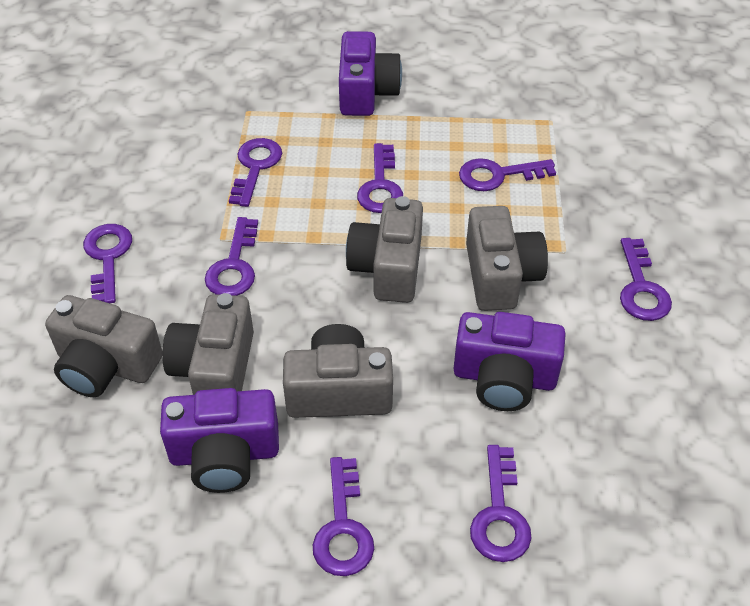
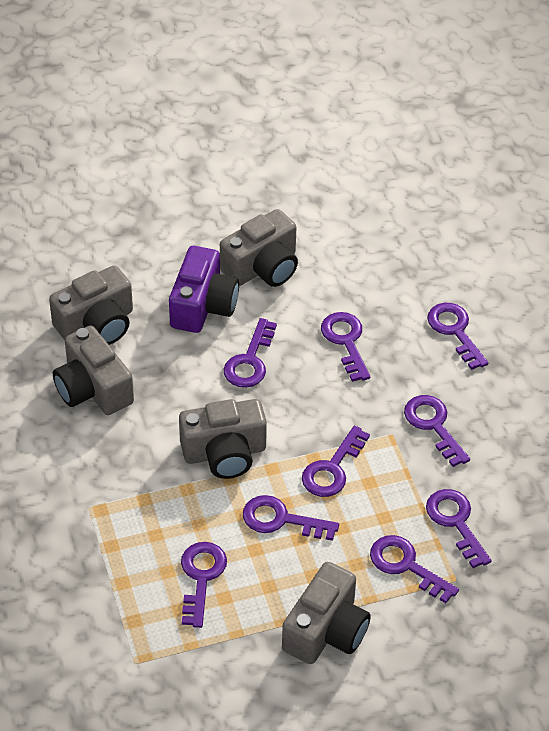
purple camera: 3 -> 1
purple key: 8 -> 9

